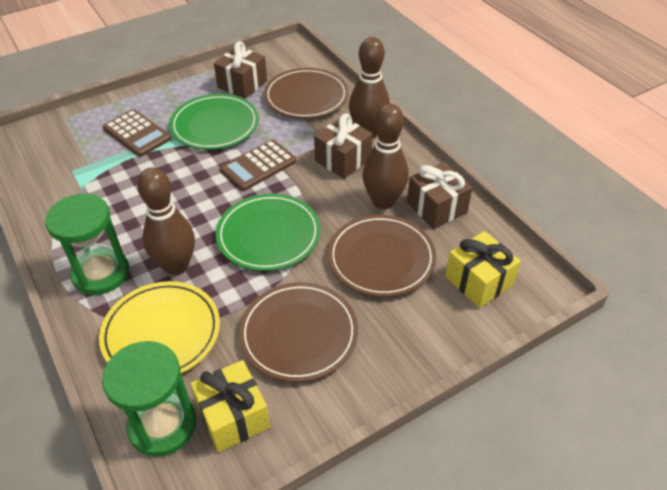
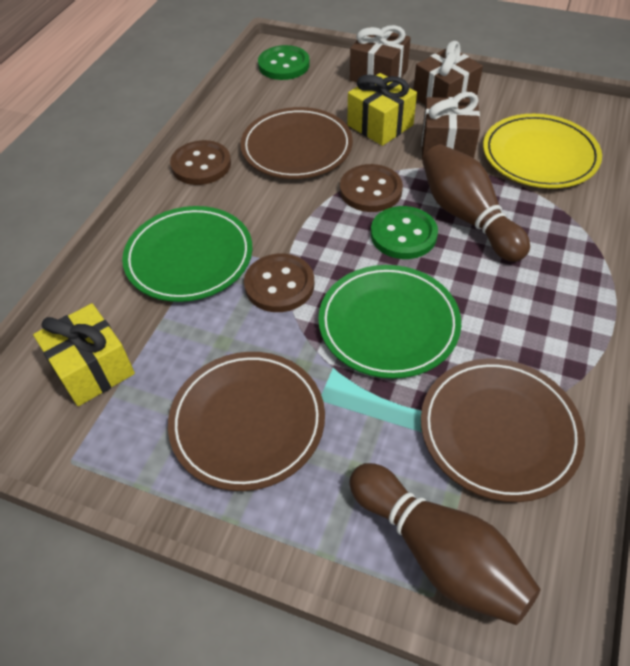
brown bowling pin: 3 -> 2
brown button: 0 -> 3
brown calculator: 2 -> 0
green button: 0 -> 2
green hourglass: 2 -> 0

